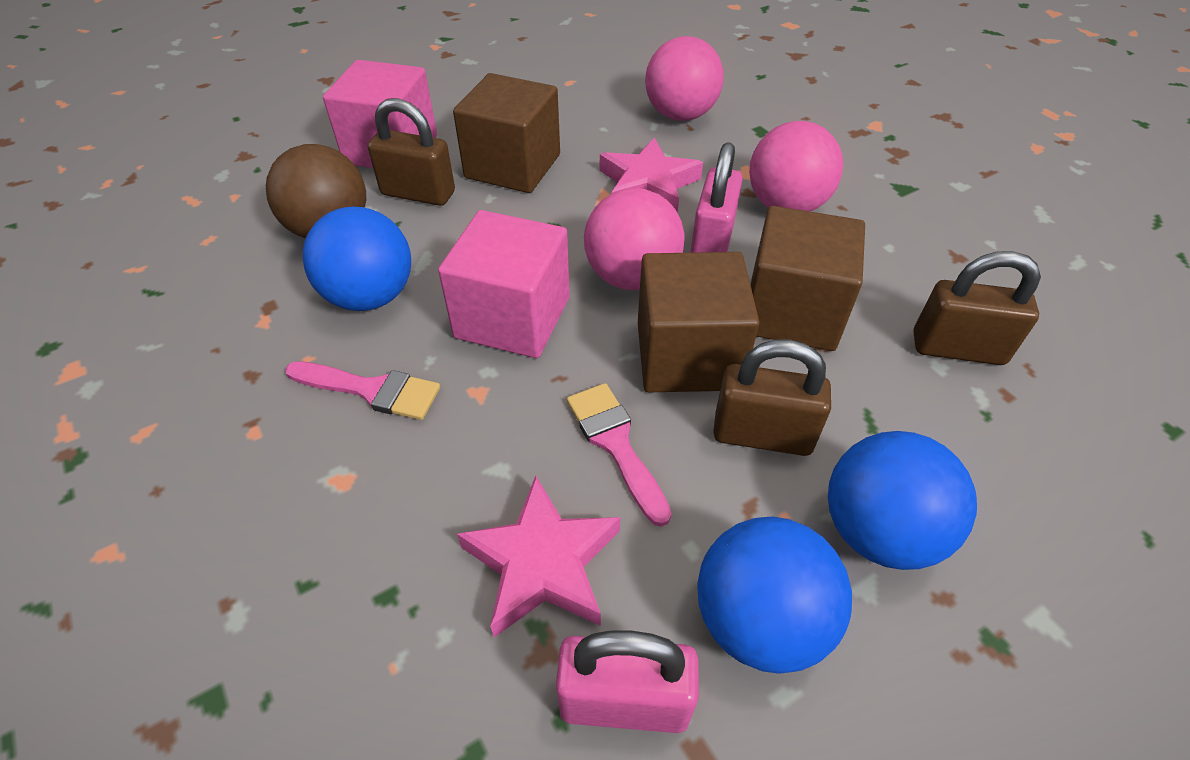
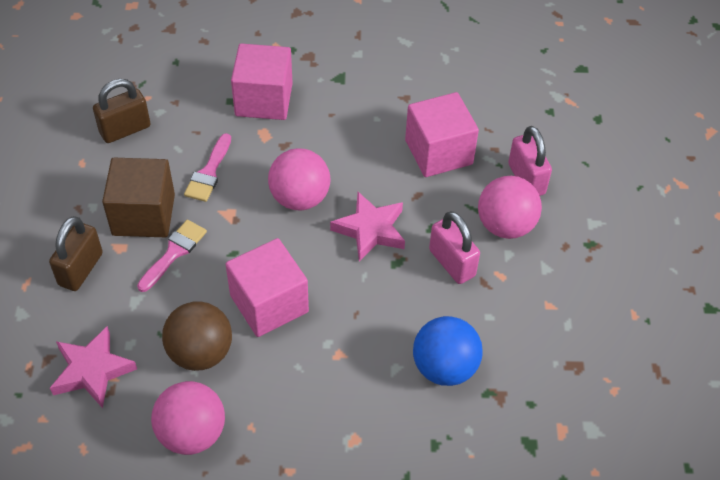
blue ball: 3 -> 1
brown cube: 3 -> 1
brown padlock: 3 -> 2
pink cube: 2 -> 3

